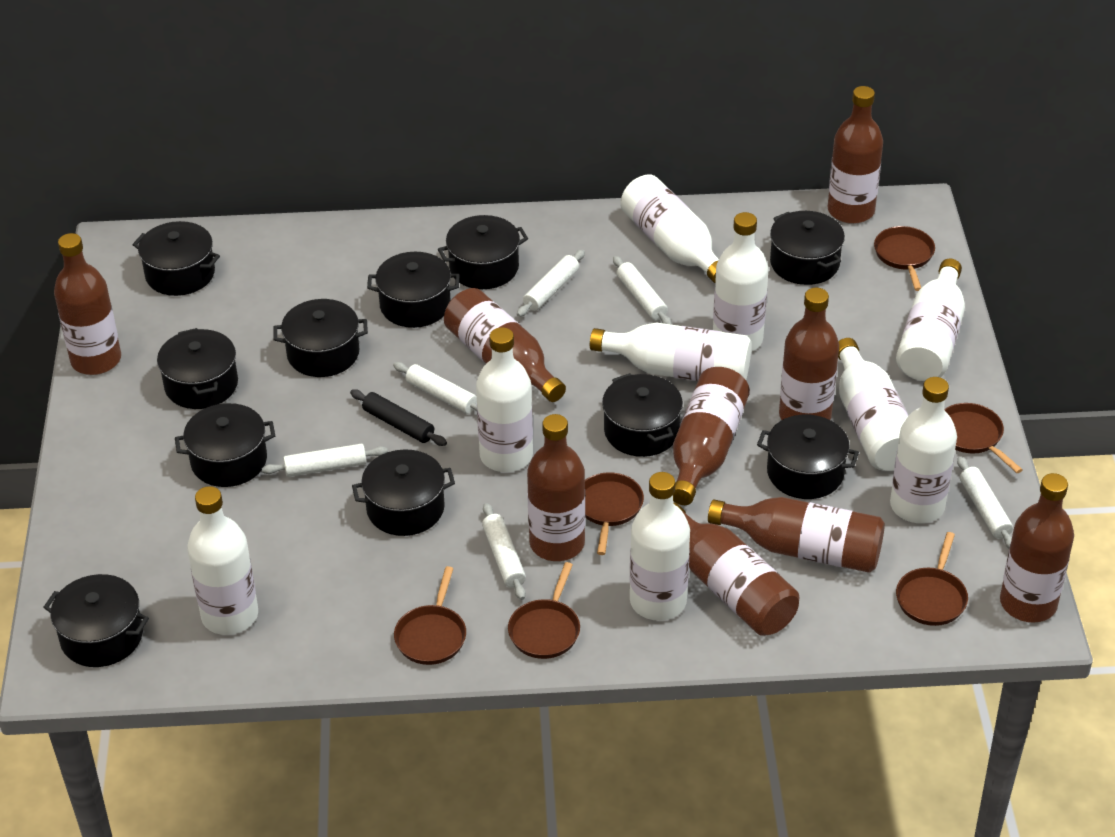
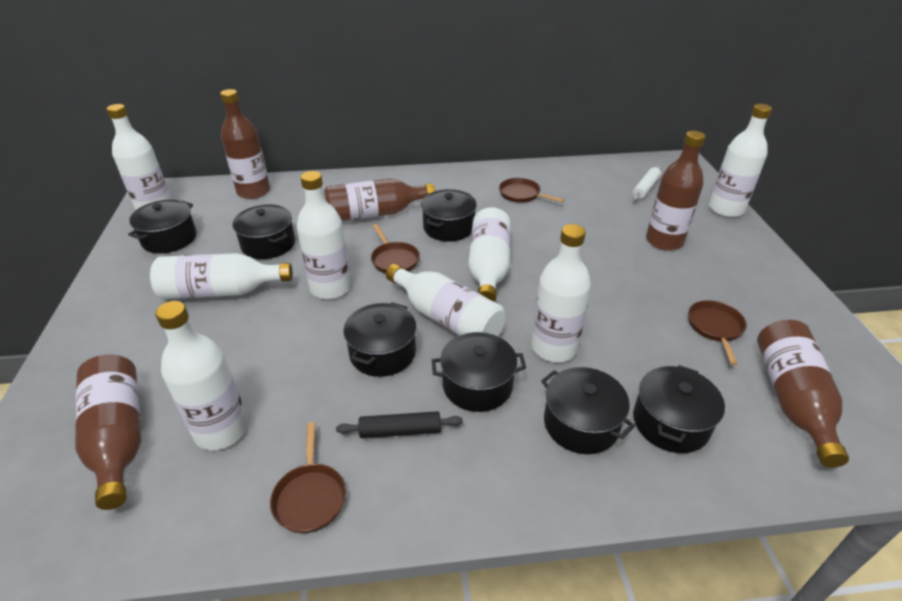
black pot: 11 -> 7
brown bottle: 9 -> 5
brown pan: 6 -> 4
white bottle: 9 -> 8
white rolling pin: 6 -> 1

